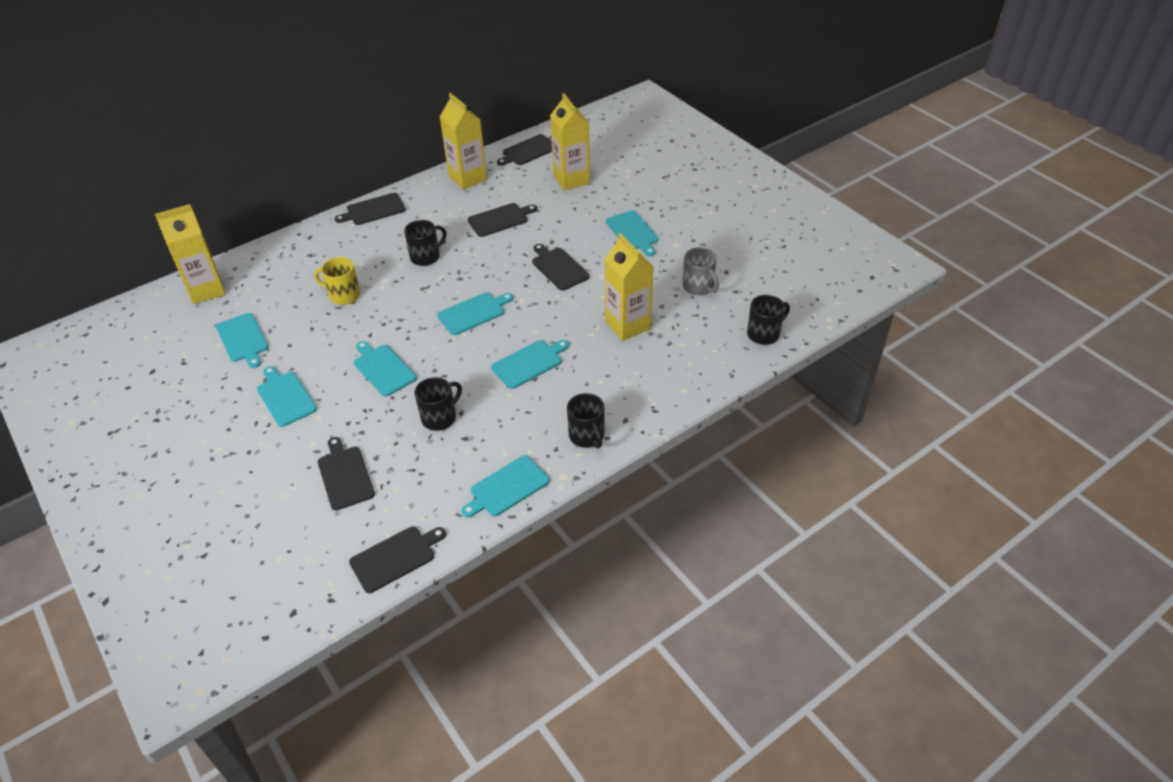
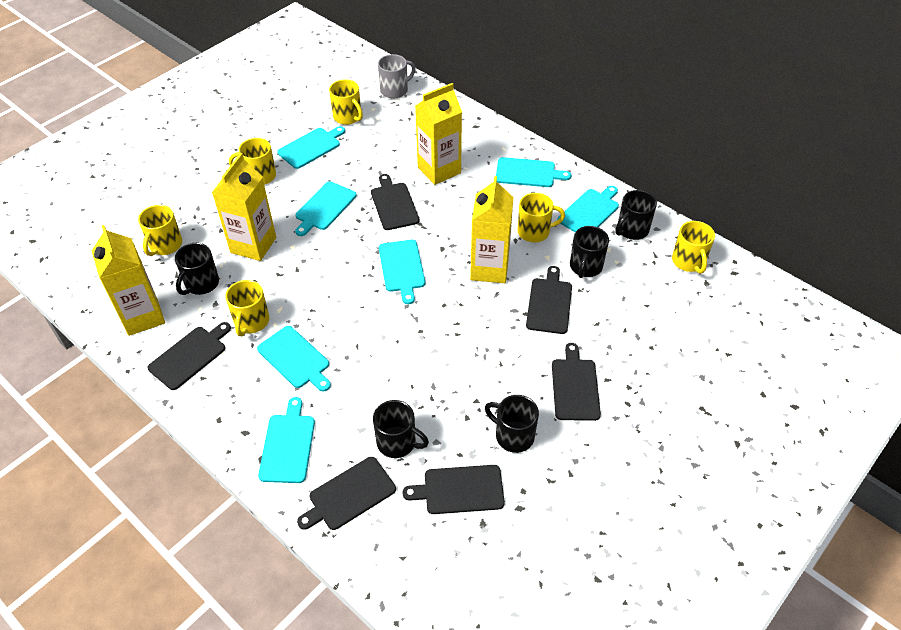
black mug: 4 -> 5
yellow mug: 1 -> 6

